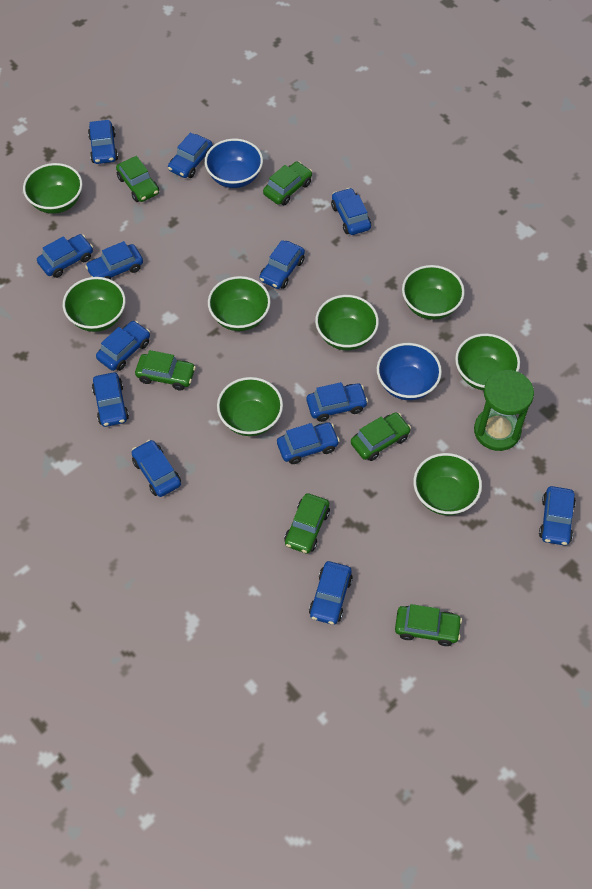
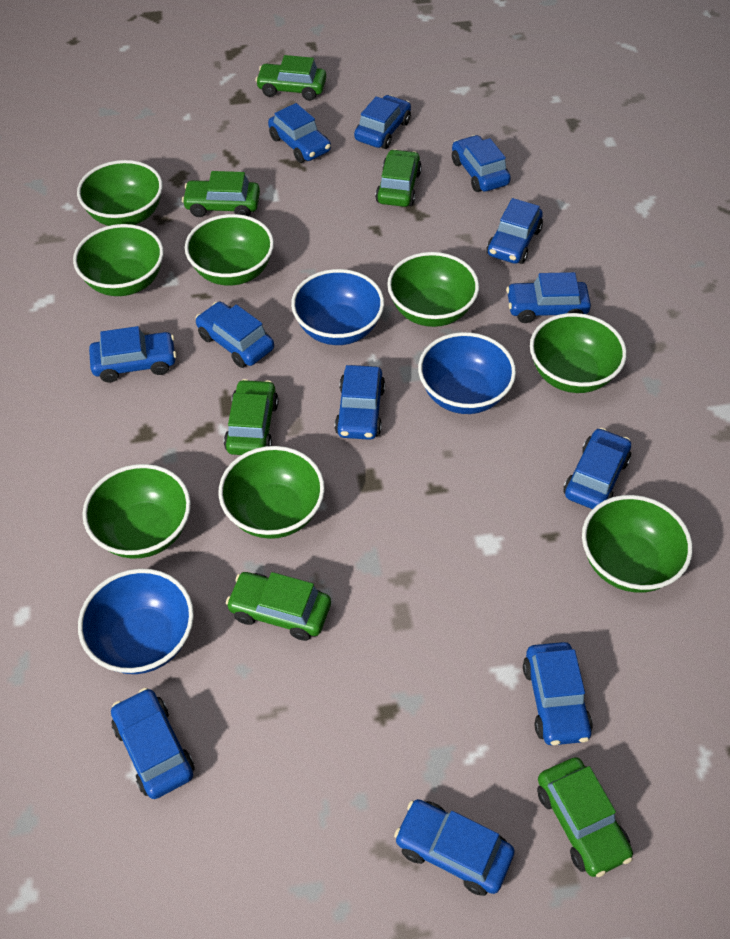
blue bowl: 2 -> 3
blue car: 13 -> 12
green hourglass: 1 -> 0

